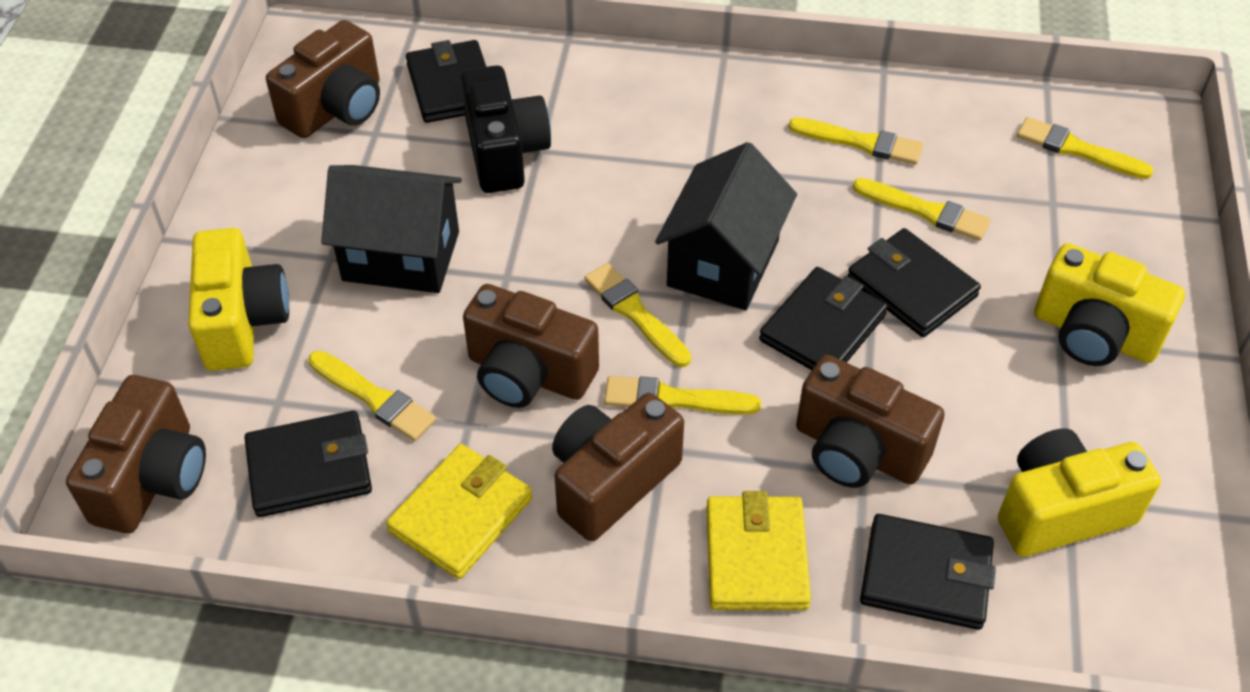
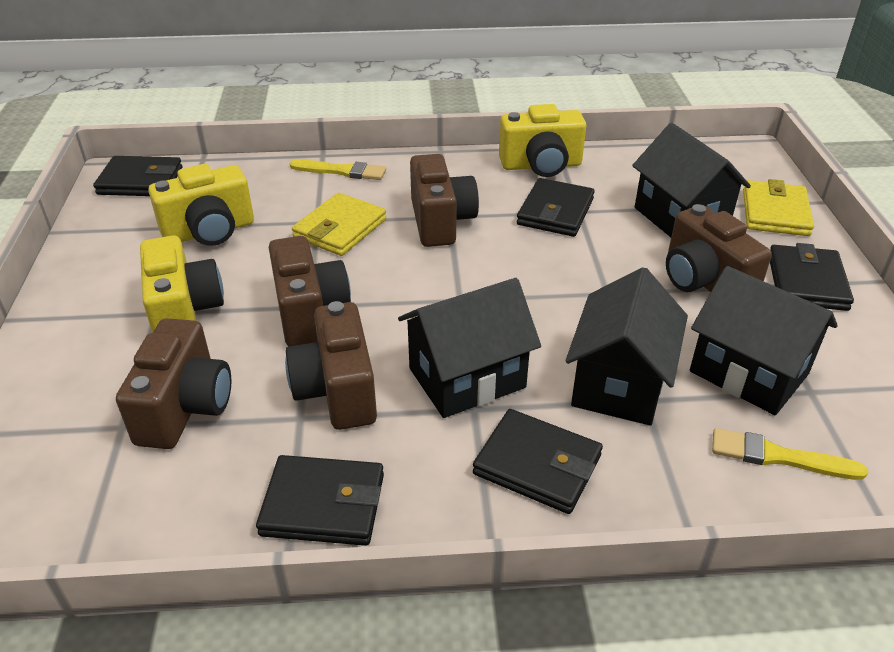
black camera: 1 -> 0
black house: 2 -> 4
yellow brush: 6 -> 2

